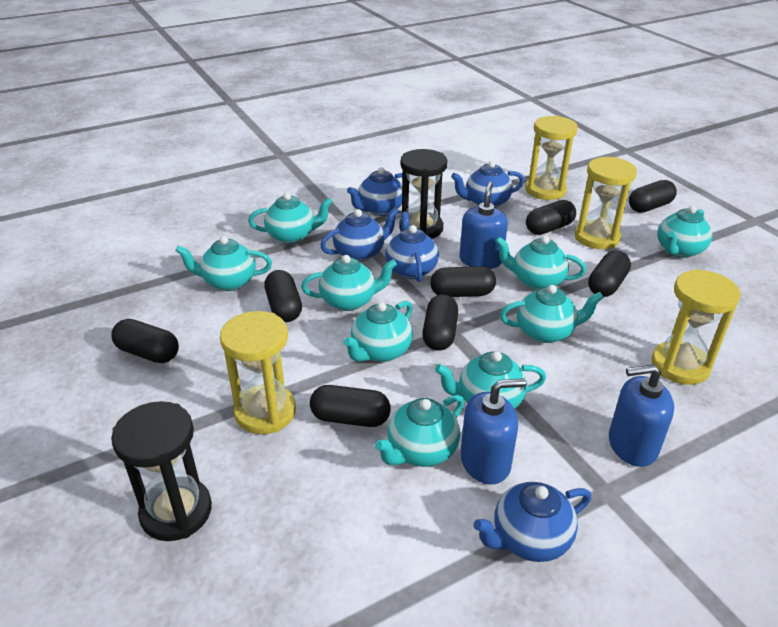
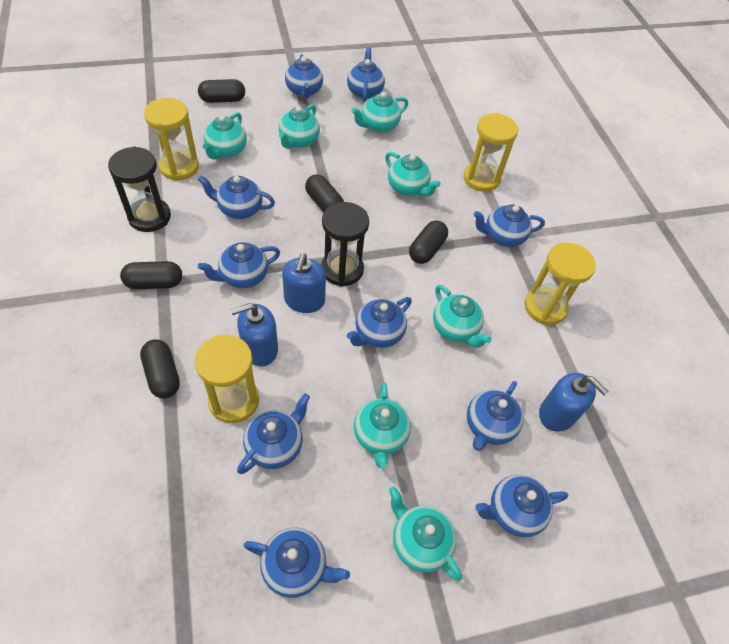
black capsule: 8 -> 5
blue teapot: 5 -> 10
turquoise teapot: 9 -> 7

